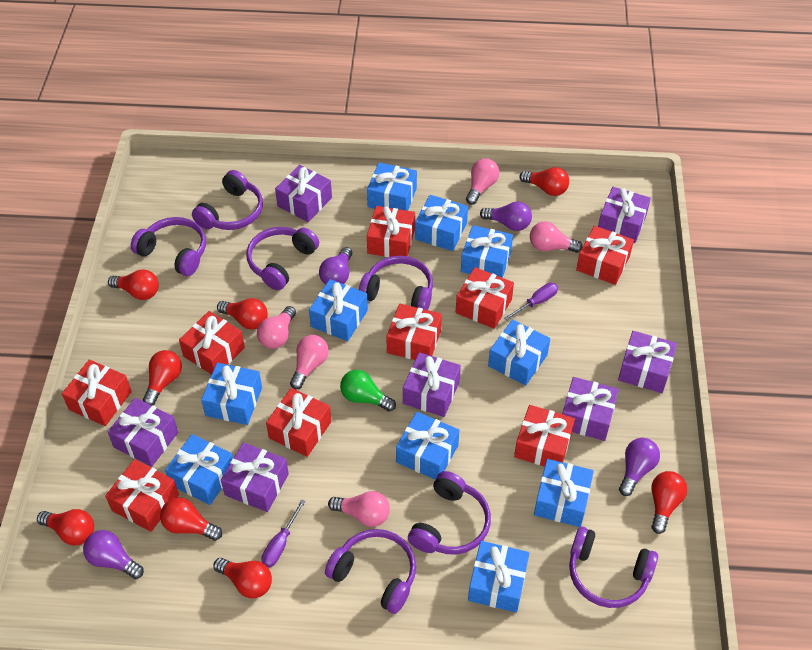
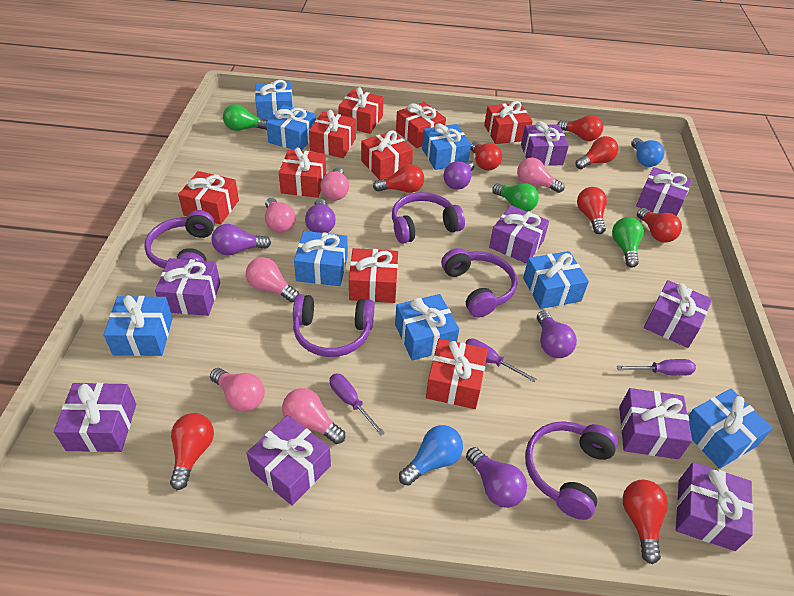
blue gift: 10 -> 8
blue light bulb: 0 -> 2
green light bulb: 1 -> 3
pink light bulb: 5 -> 6
purple gift: 7 -> 9
purple headphones: 7 -> 5
purple light bulb: 4 -> 5
purple screwdriver: 2 -> 3

